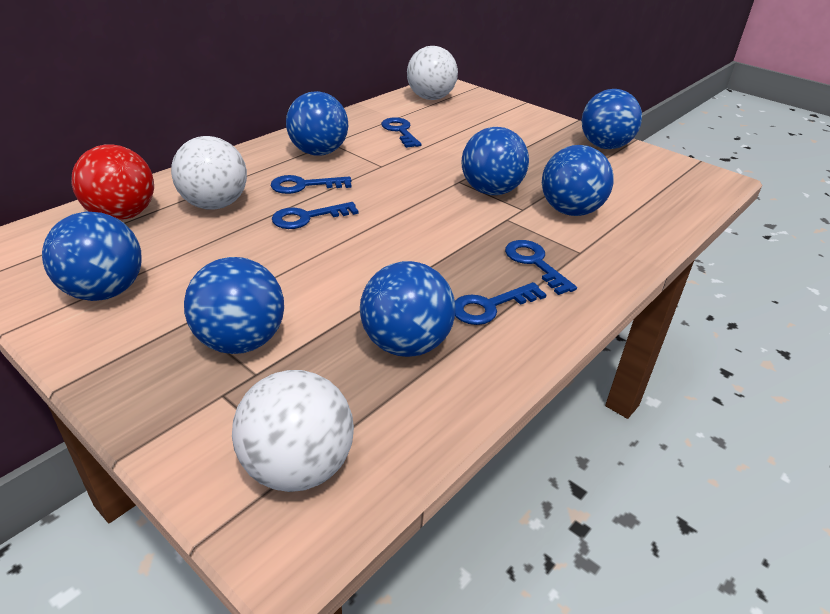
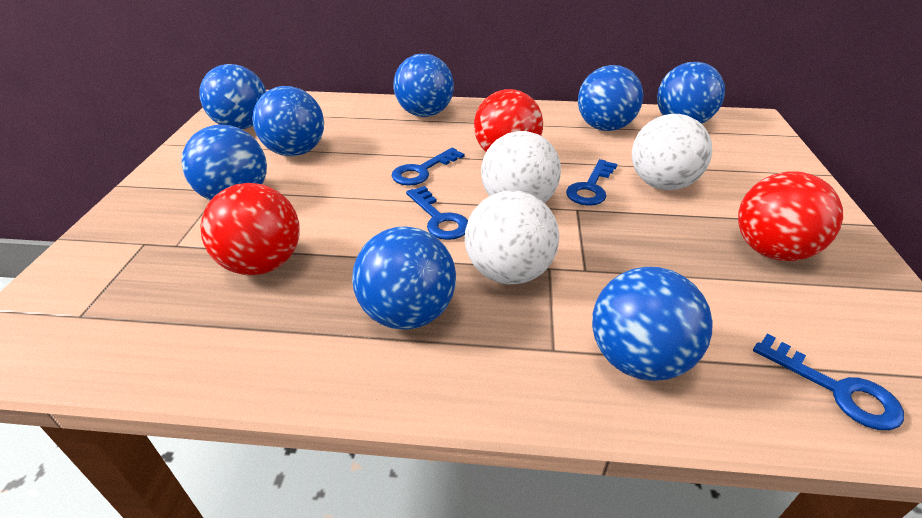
blue ball: 7 -> 8
blue key: 5 -> 4
red ball: 1 -> 3

